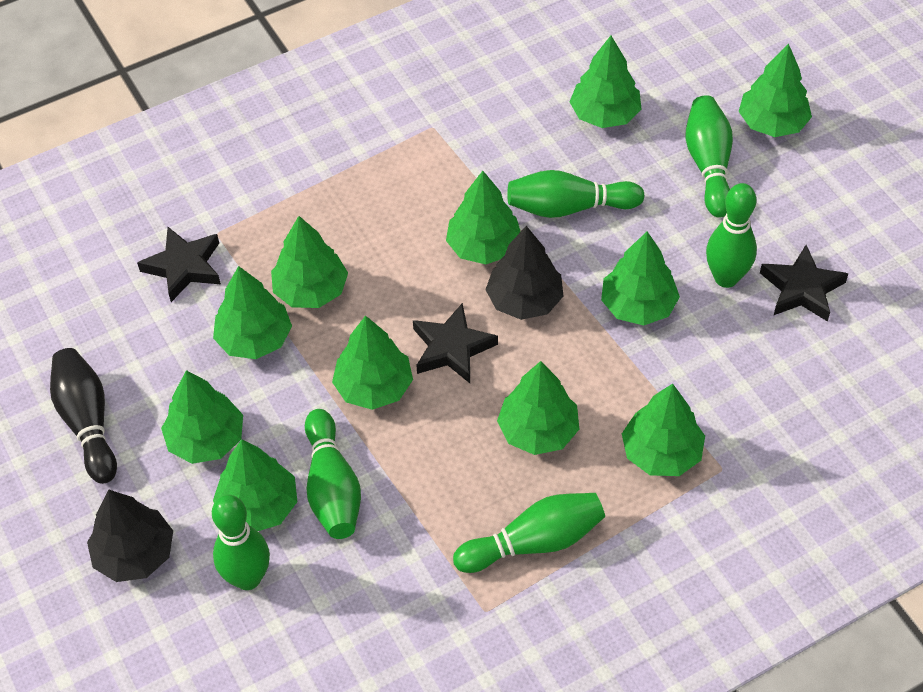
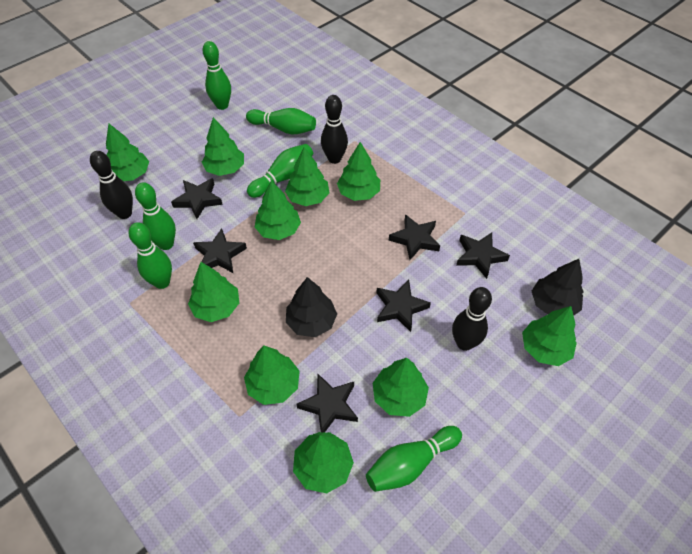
black bowling pin: 1 -> 3
black star: 3 -> 6
green tree: 11 -> 10

